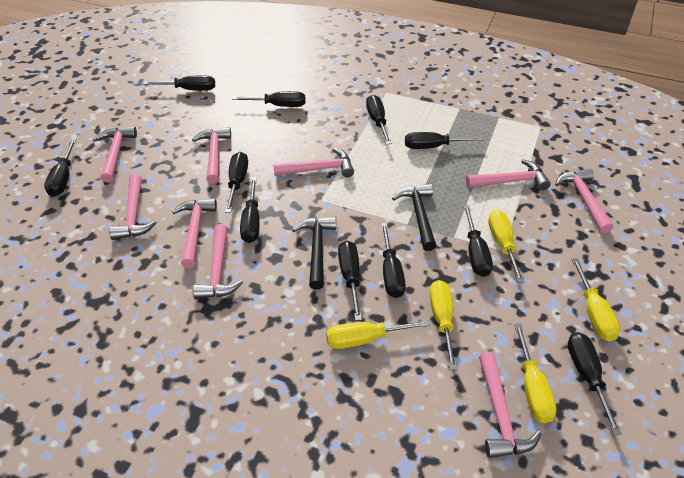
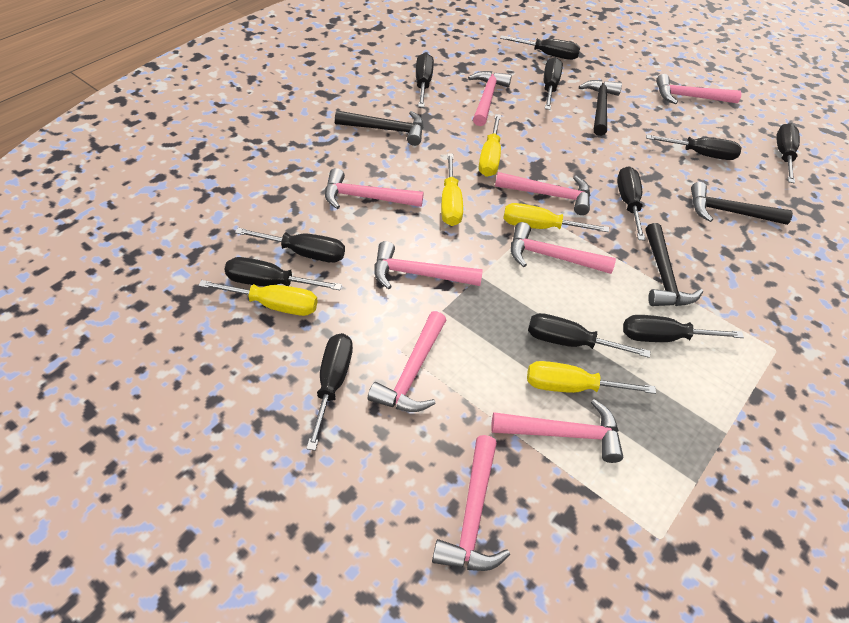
black hammer: 2 -> 4

